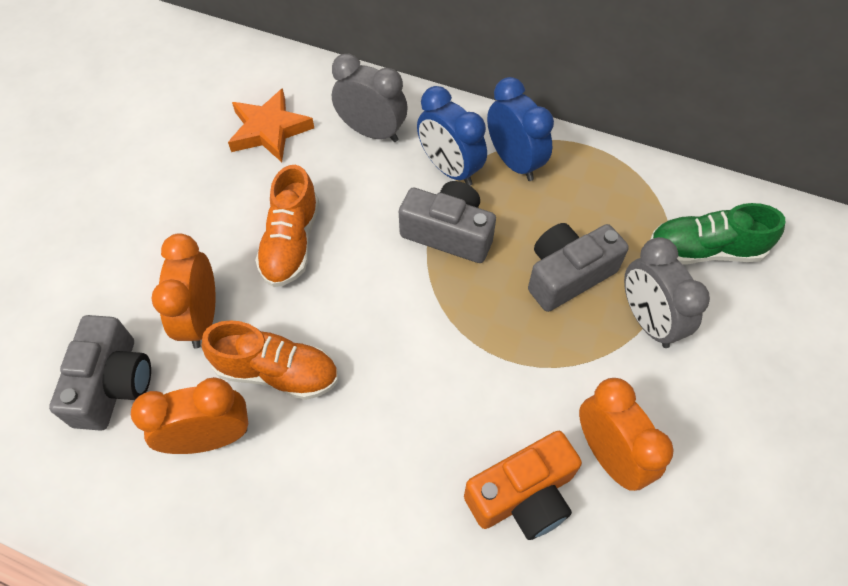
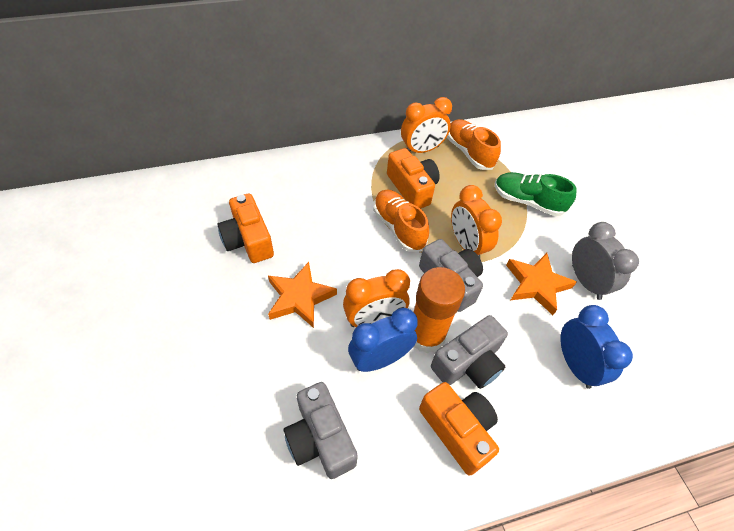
grey clock: 2 -> 1
orange camera: 1 -> 3
orange glue stick: 0 -> 1
orange star: 1 -> 2

